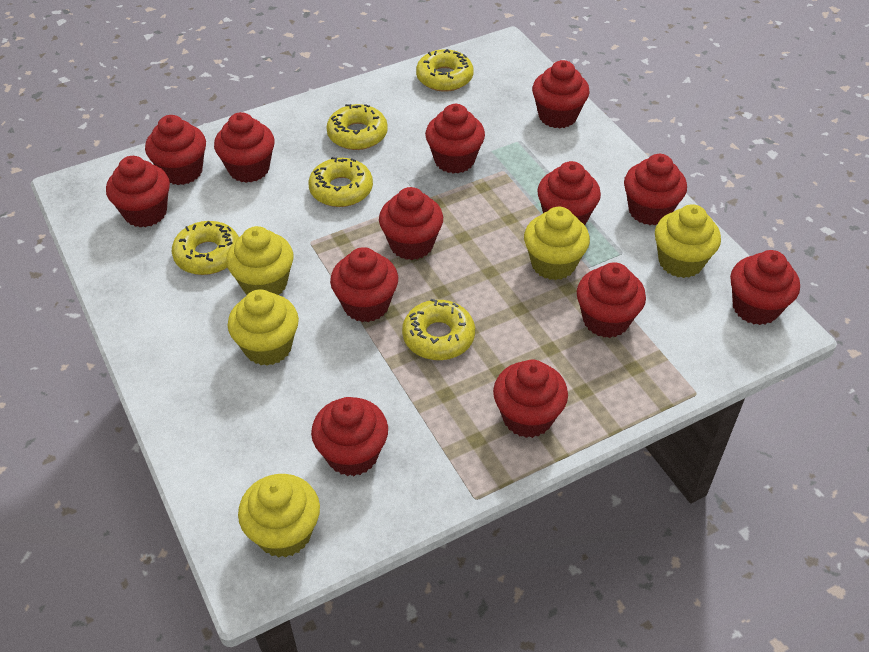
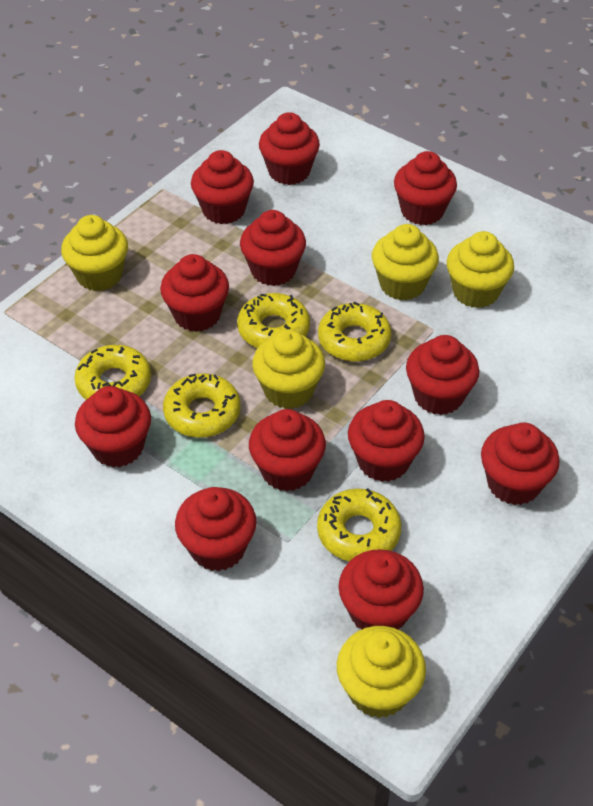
red cupcake: 13 -> 12

